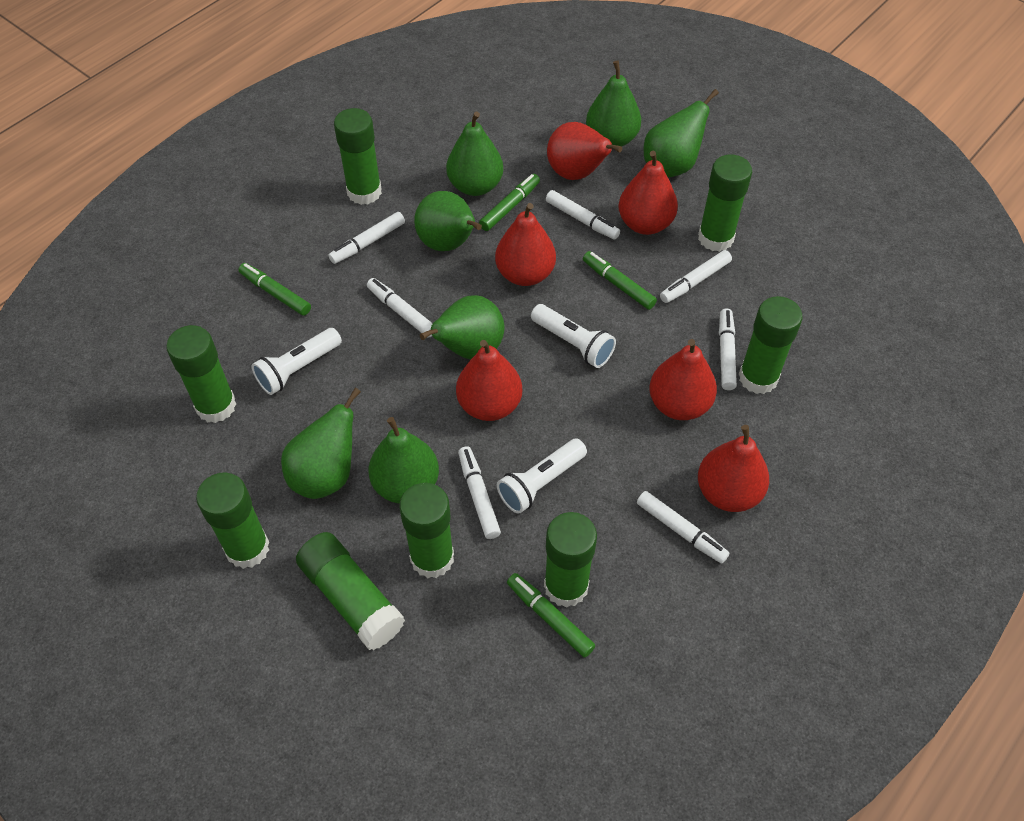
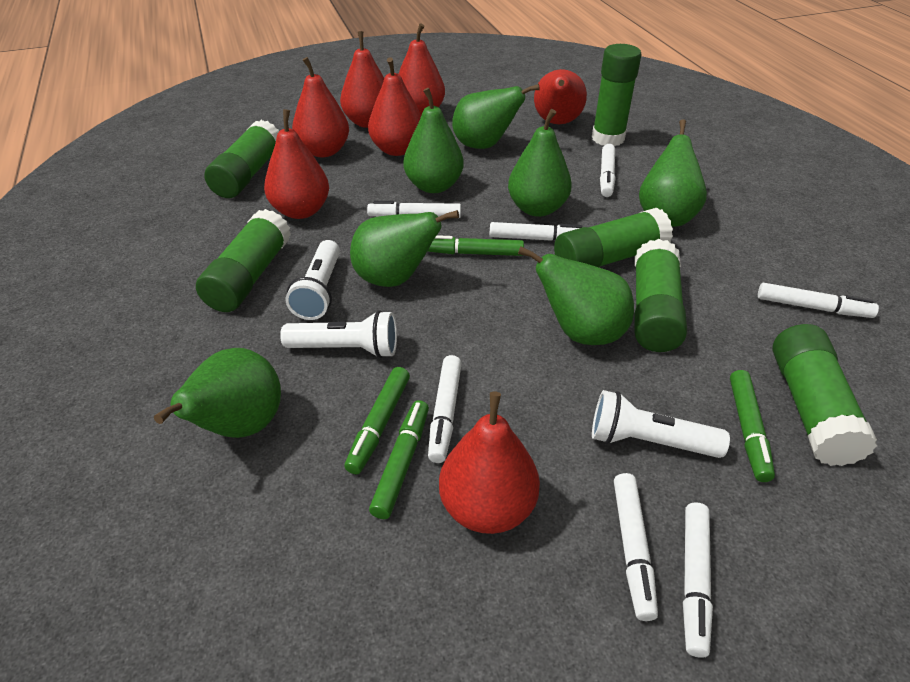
green glue stick: 8 -> 6
red pear: 6 -> 7

